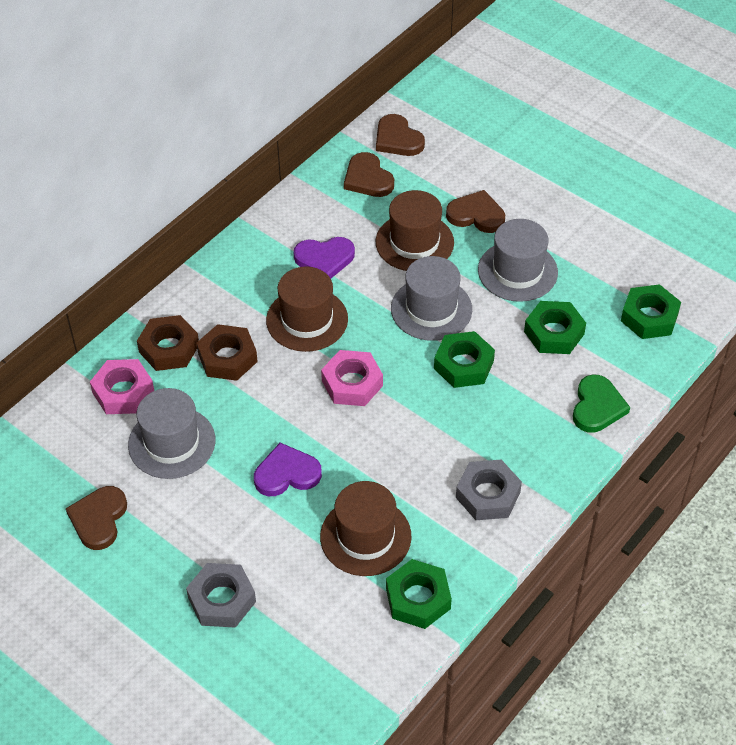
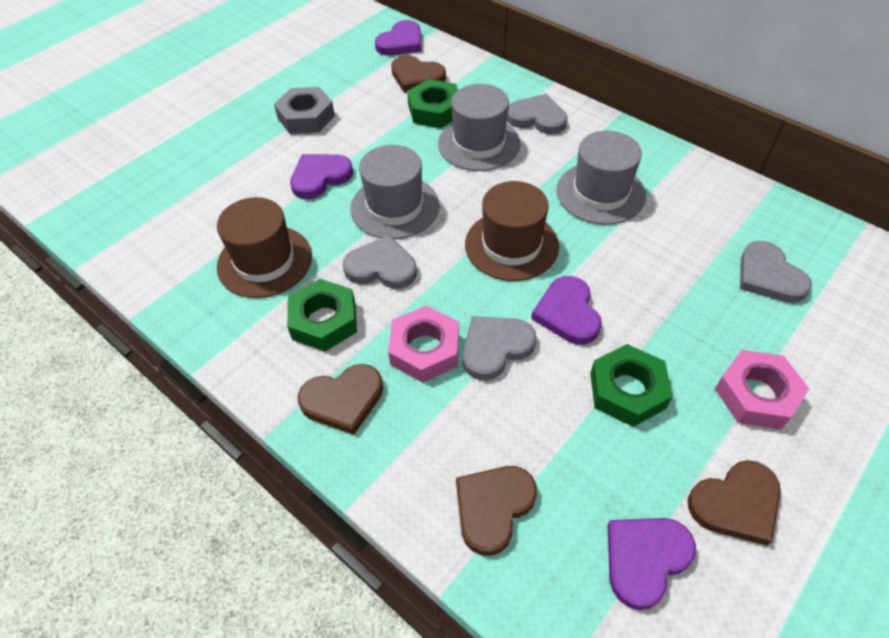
brown hat: 3 -> 2
brown nut: 2 -> 0
green heart: 1 -> 0
green nut: 4 -> 3
grey heart: 0 -> 4
grey nut: 2 -> 1
purple heart: 2 -> 4

